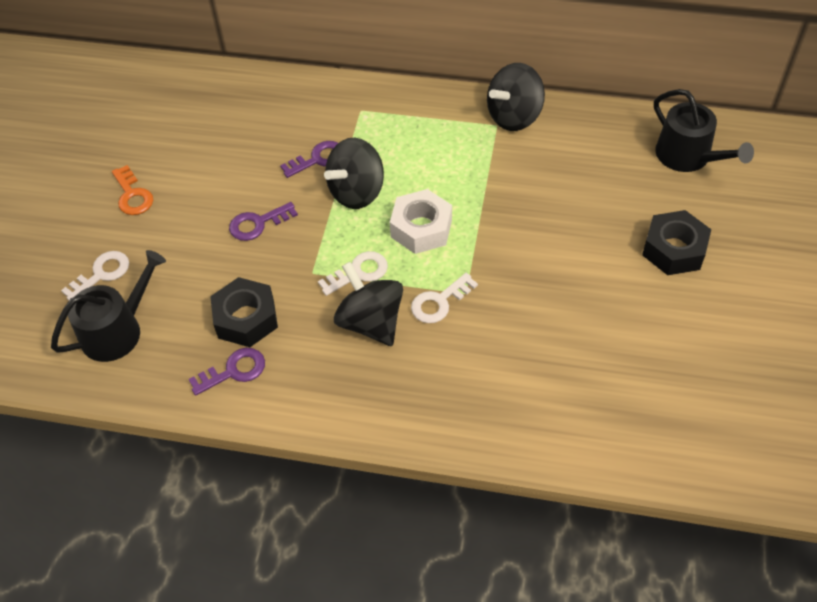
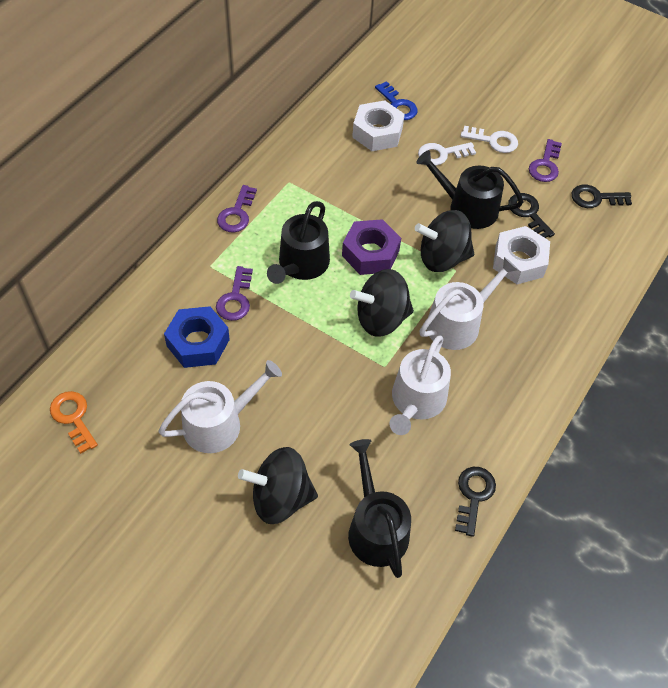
black key: 0 -> 3
black nut: 2 -> 0
black watering can: 2 -> 3
blue key: 0 -> 1
blue nut: 0 -> 1
purple nut: 0 -> 1
white key: 3 -> 2
white nut: 1 -> 2
white watering can: 0 -> 3

